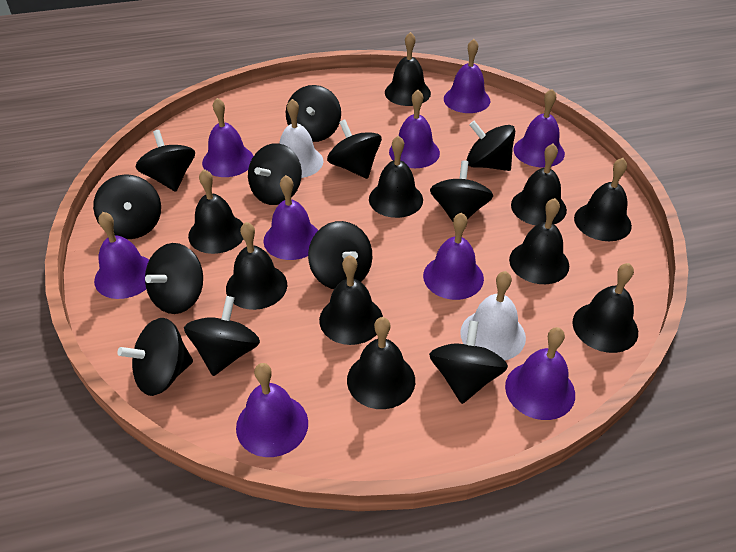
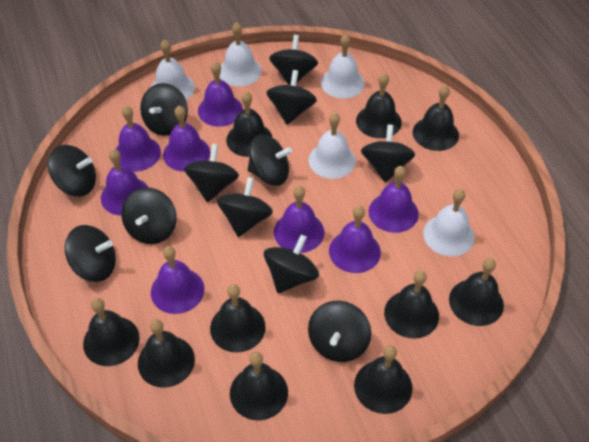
purple bell: 9 -> 8
white bell: 2 -> 5

